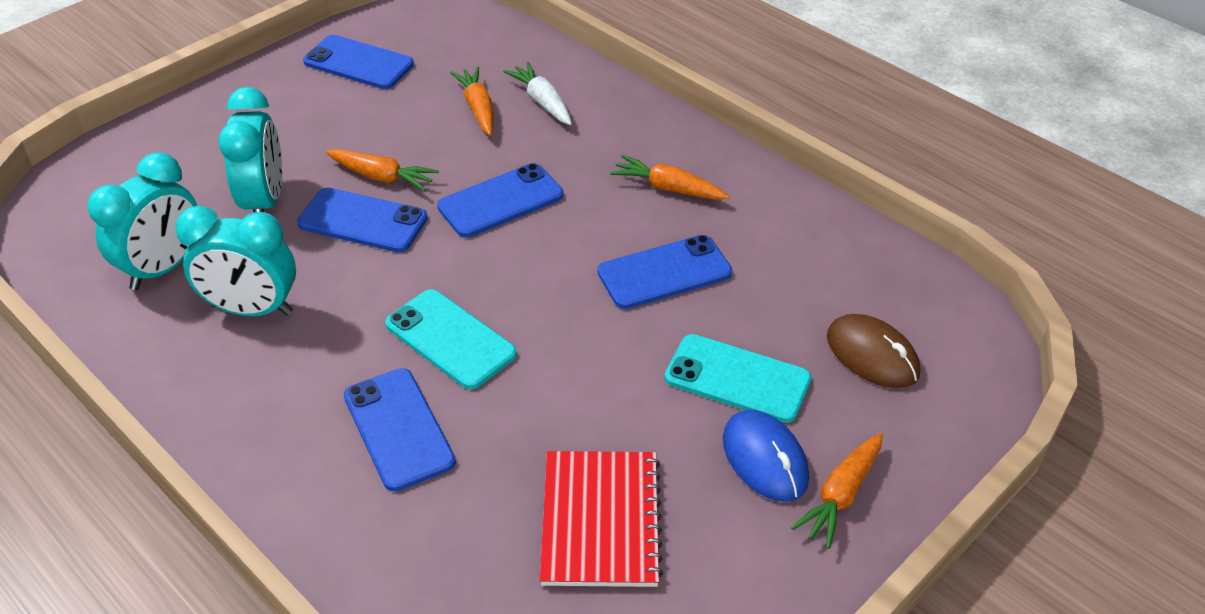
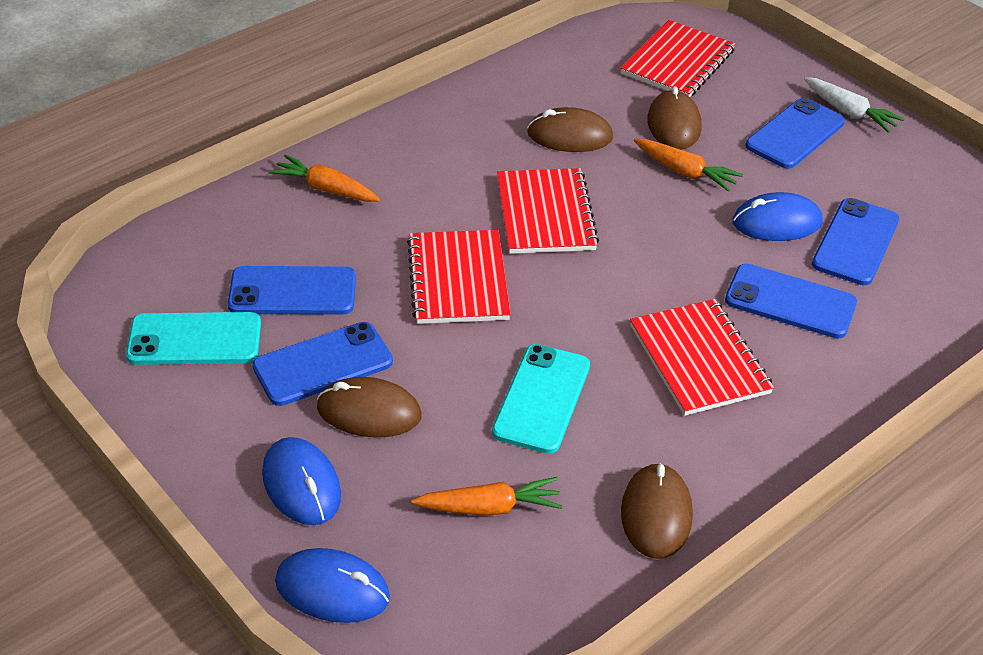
blue mouse: 1 -> 3
brown mouse: 1 -> 4
orange carrot: 4 -> 3
red notebook: 1 -> 4
turquoise clock: 3 -> 0

